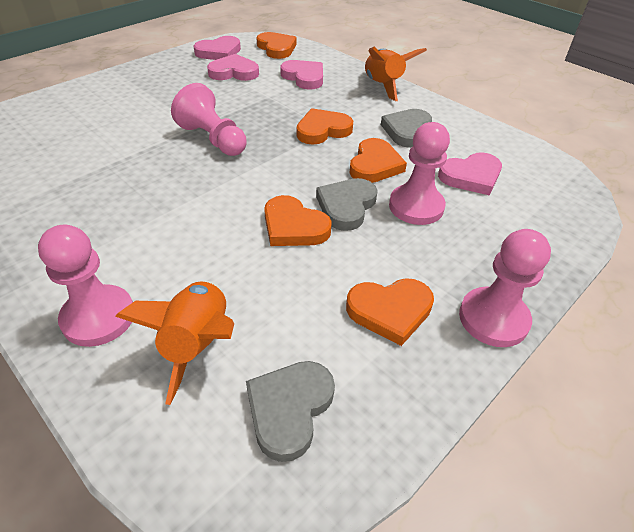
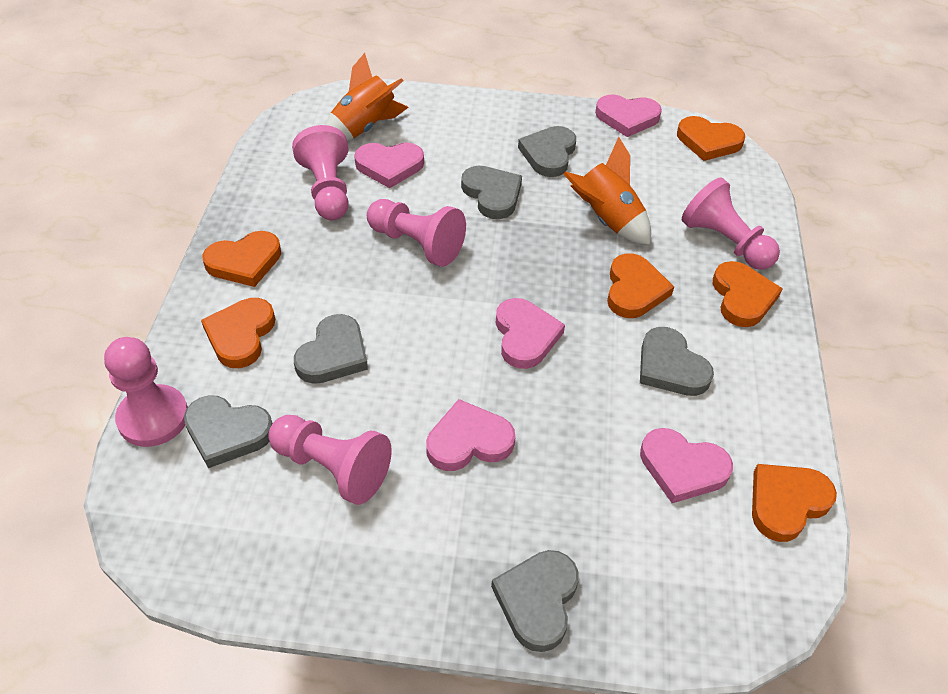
grey heart: 3 -> 6
orange heart: 5 -> 6
pink heart: 4 -> 5
pink pawn: 4 -> 5

